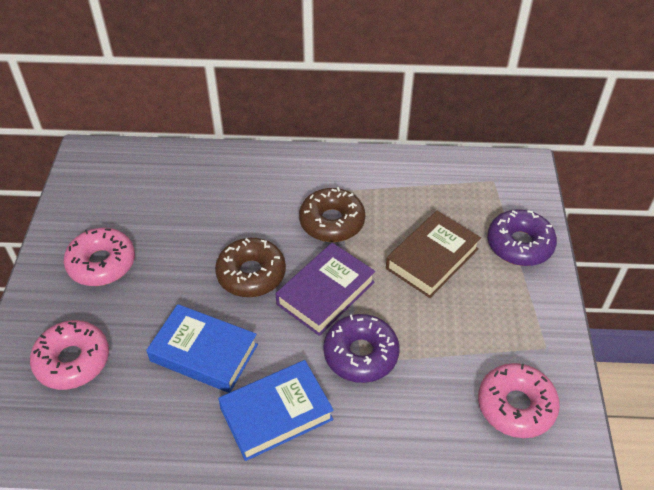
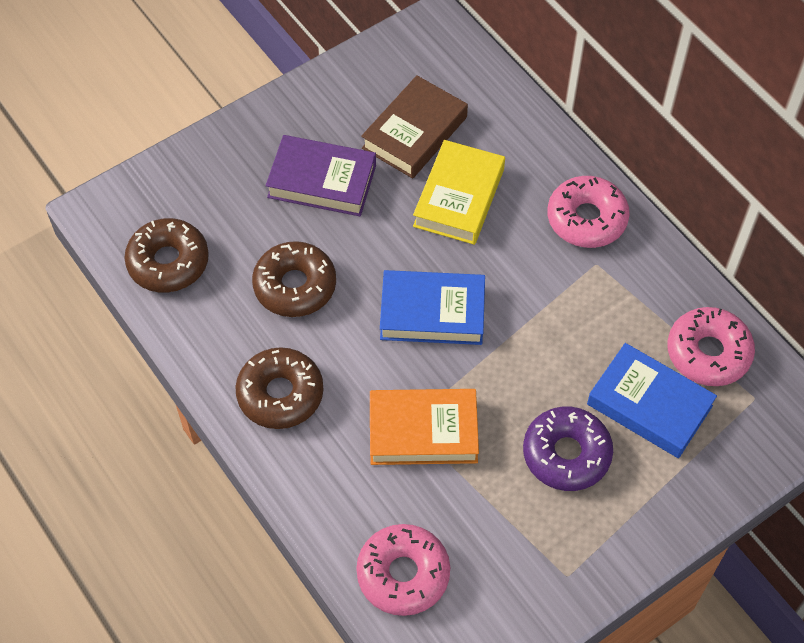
brown donut: 2 -> 3
orange book: 0 -> 1
purple donut: 2 -> 1
yellow book: 0 -> 1

